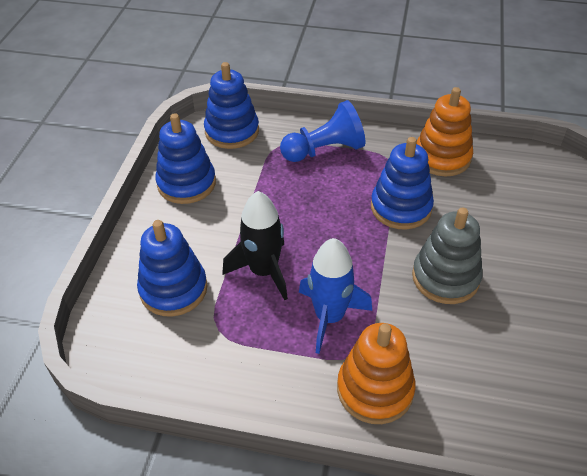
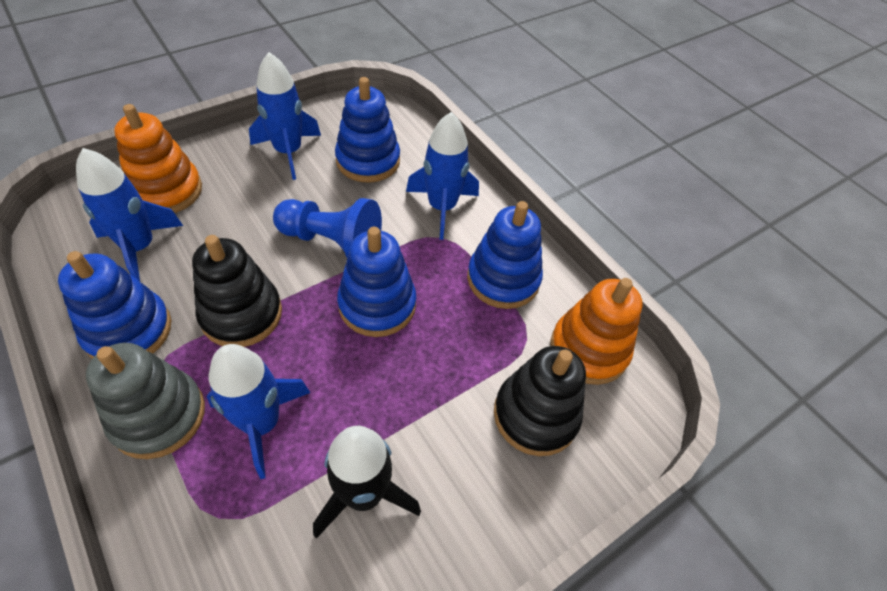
black stacking toy: 0 -> 2
blue rocket: 1 -> 4

